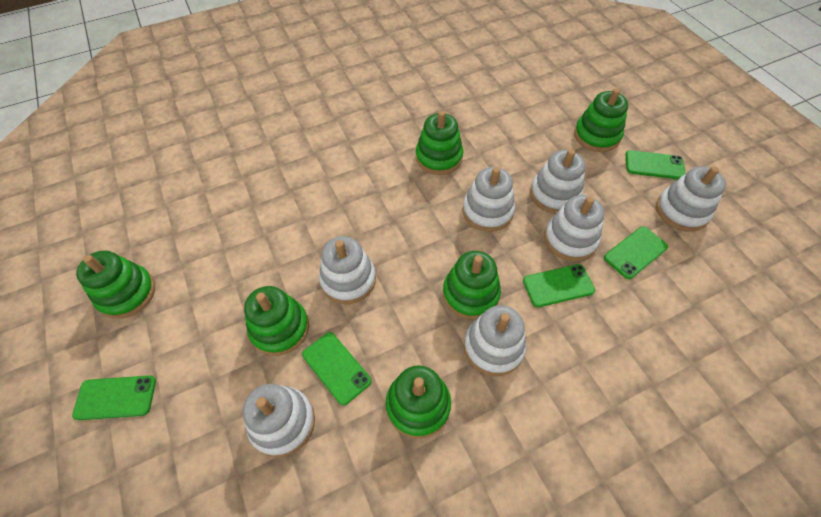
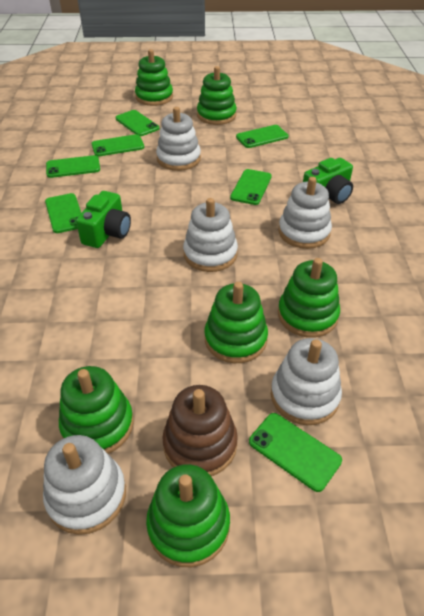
brown stacking toy: 0 -> 1
green camera: 0 -> 2
green phone: 5 -> 7
white stacking toy: 7 -> 5

